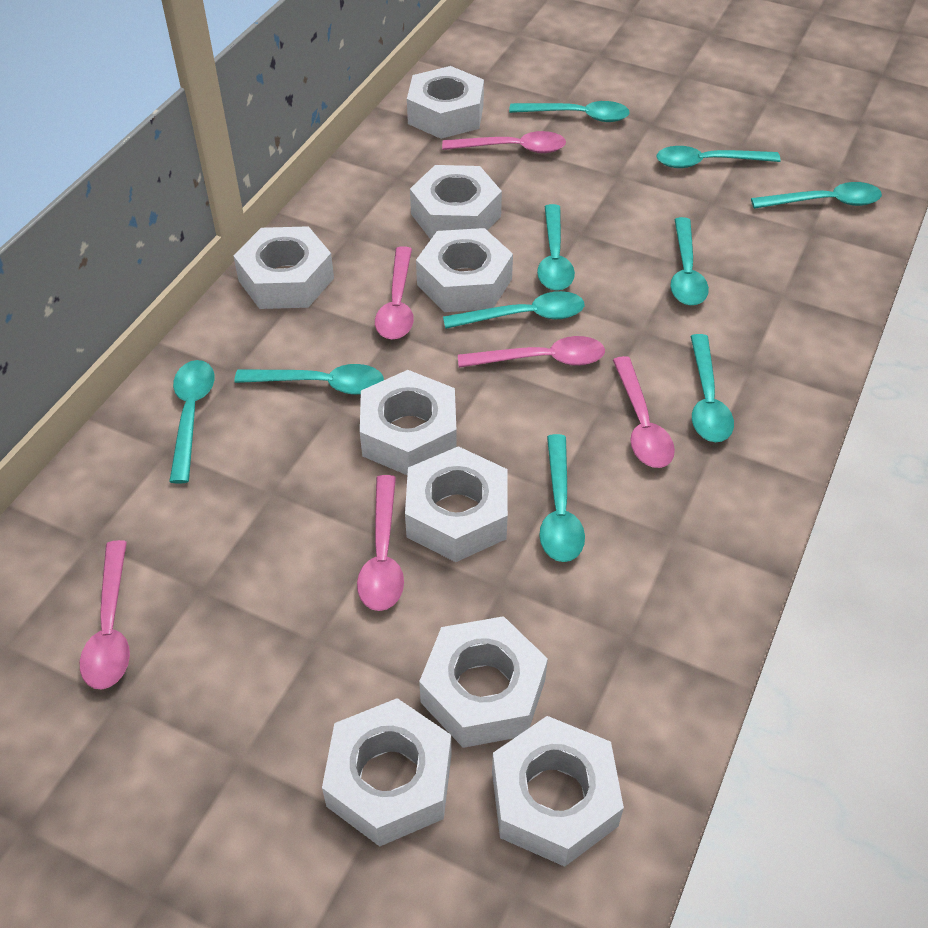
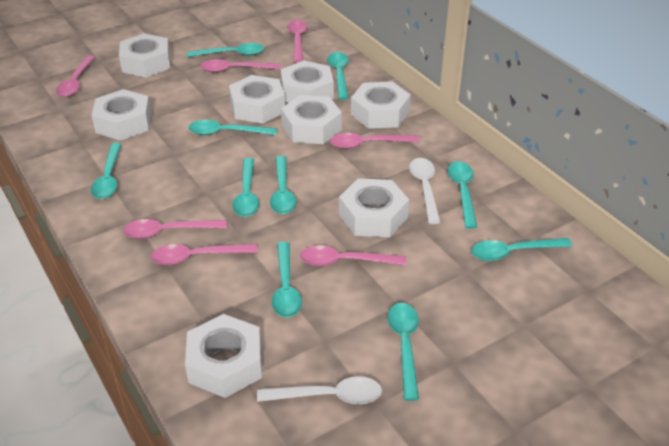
pink spoon: 6 -> 7
white nut: 9 -> 8
white spoon: 0 -> 2

